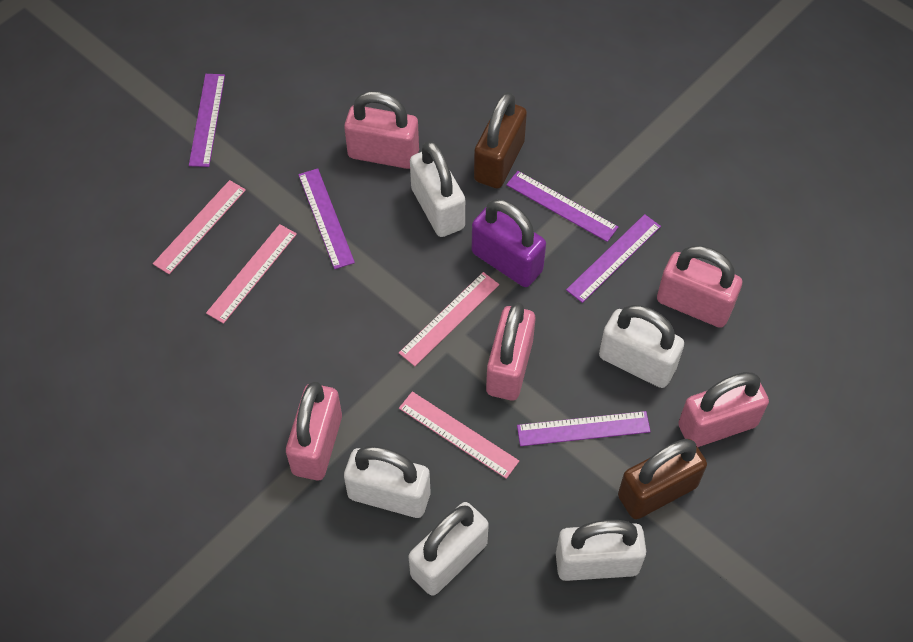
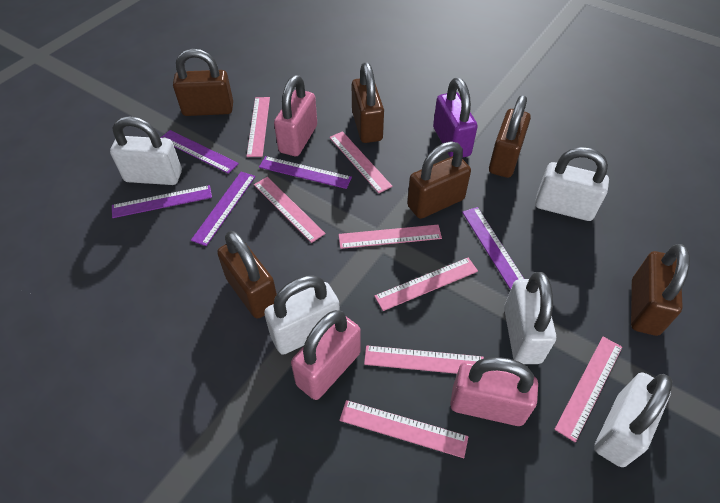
brown padlock: 2 -> 6
pink padlock: 5 -> 3
pink ruler: 4 -> 8

